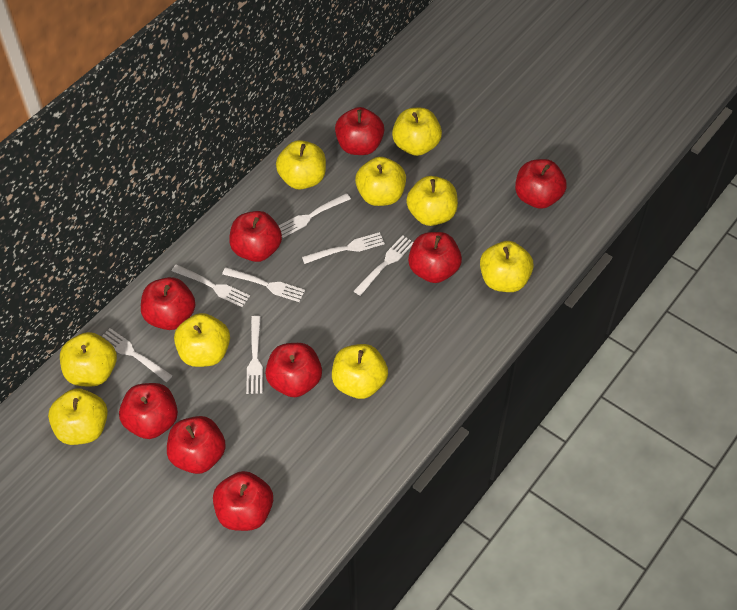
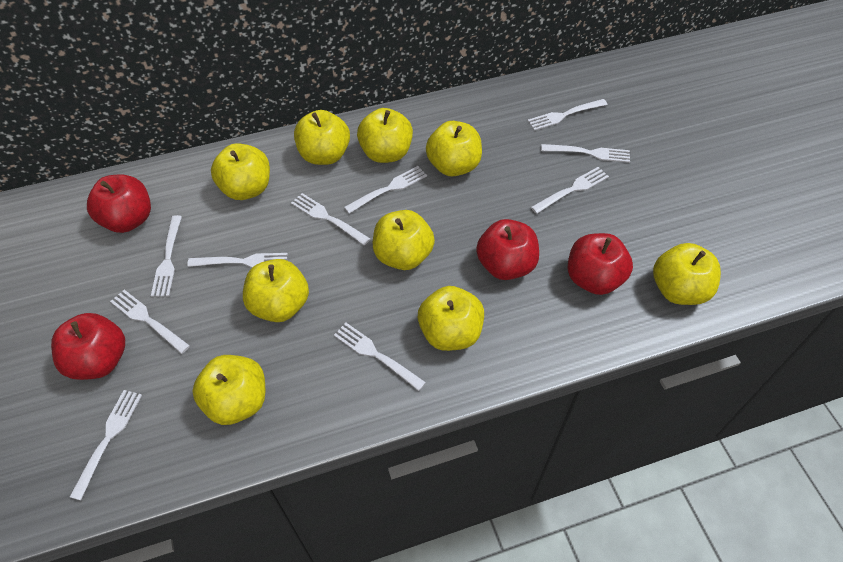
red apple: 9 -> 4
white fork: 7 -> 10

